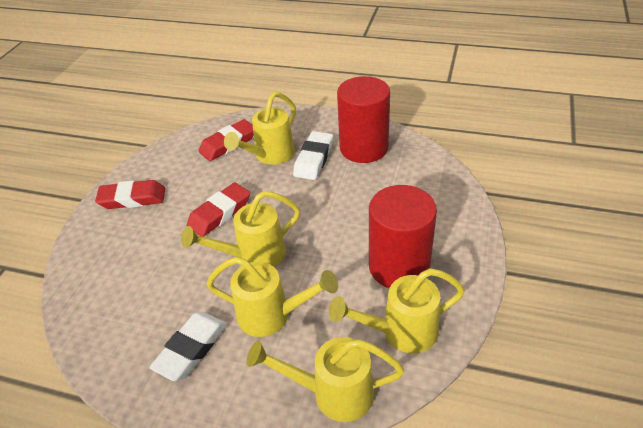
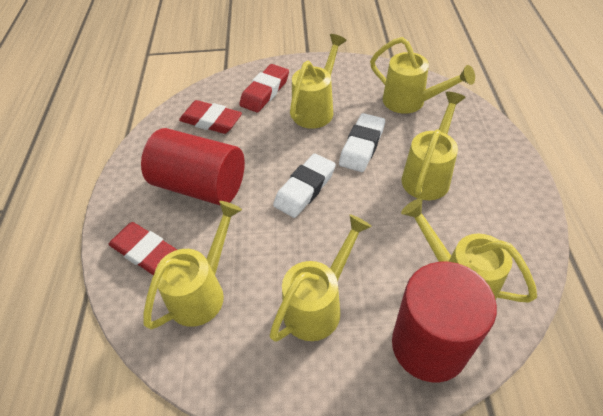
yellow watering can: 5 -> 6

